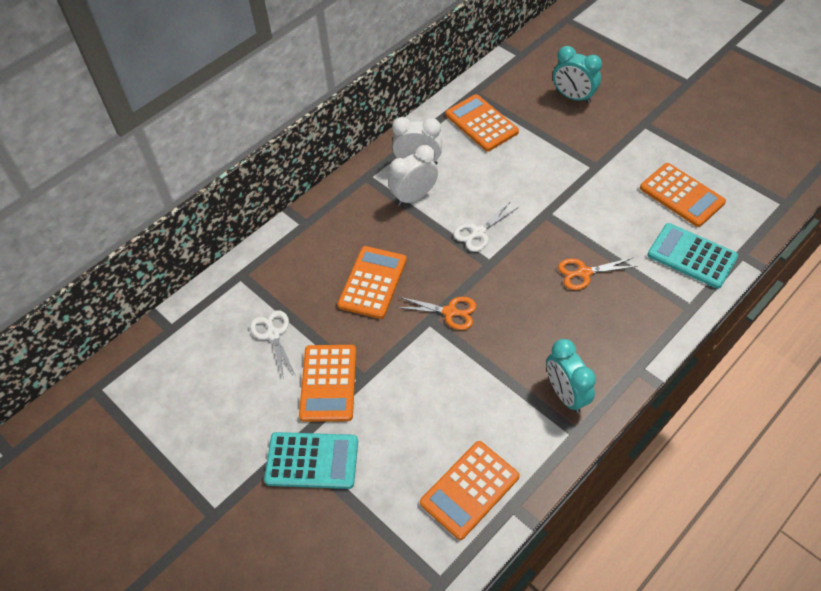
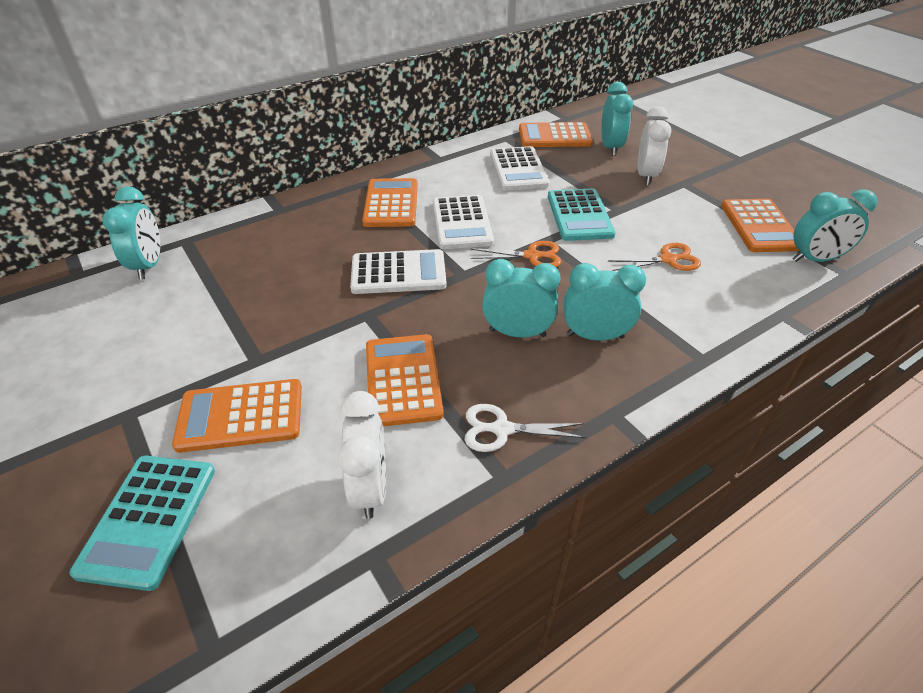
turquoise clock: 2 -> 5
white calculator: 0 -> 3
white scissors: 2 -> 1

